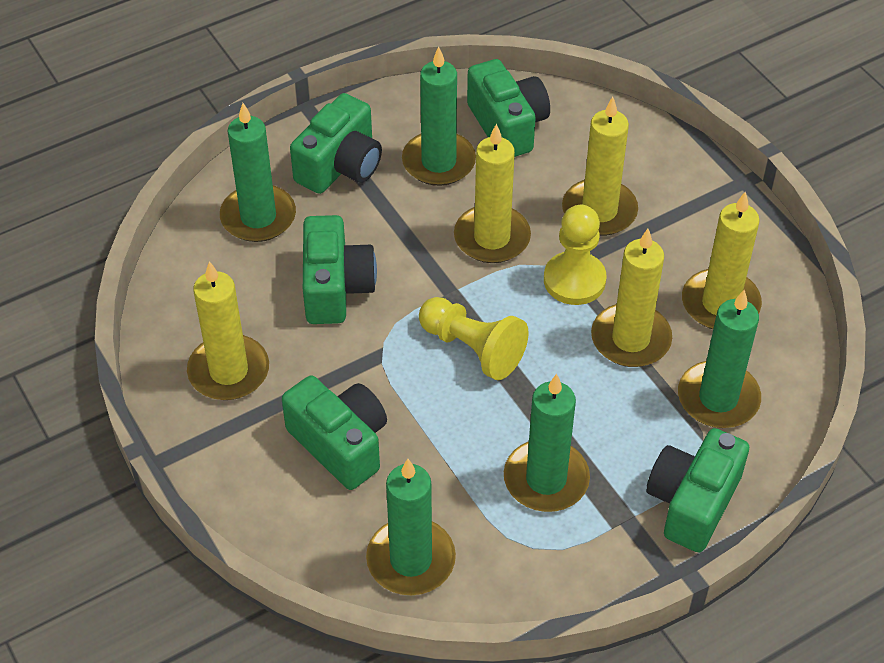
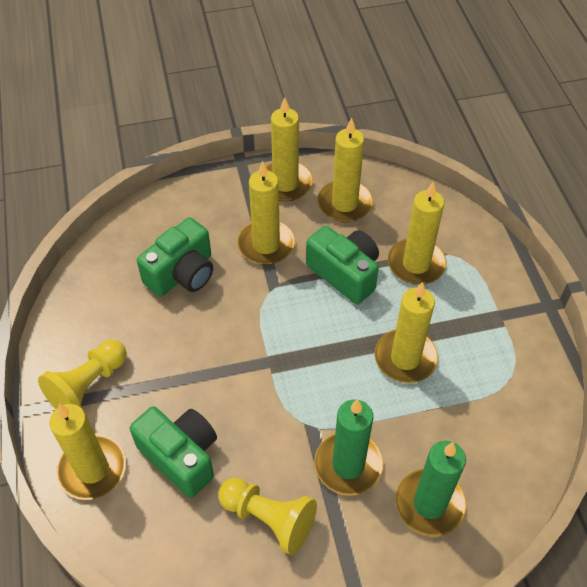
green camera: 5 -> 3
green candle: 5 -> 2
yellow candle: 5 -> 6

